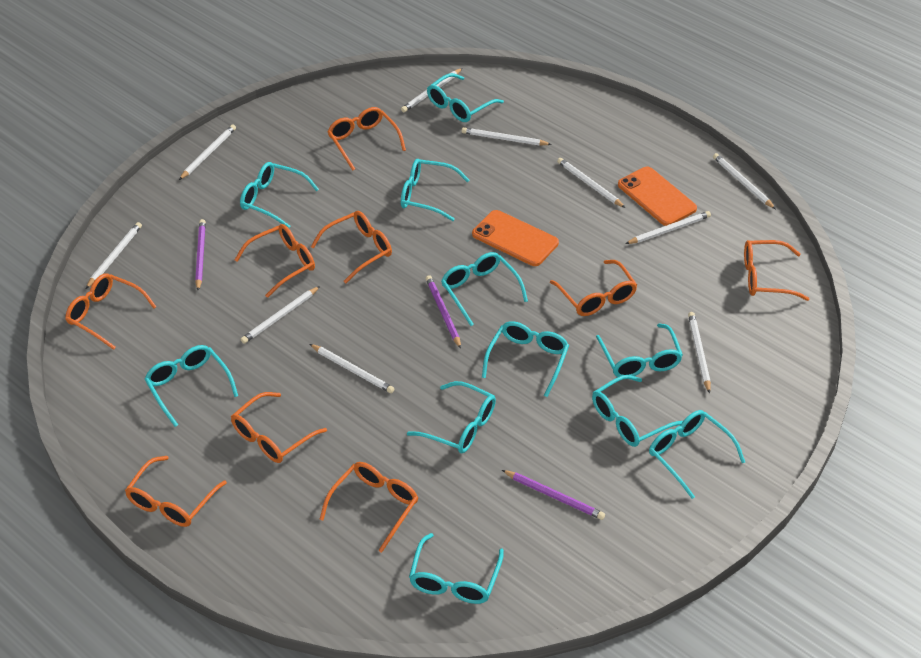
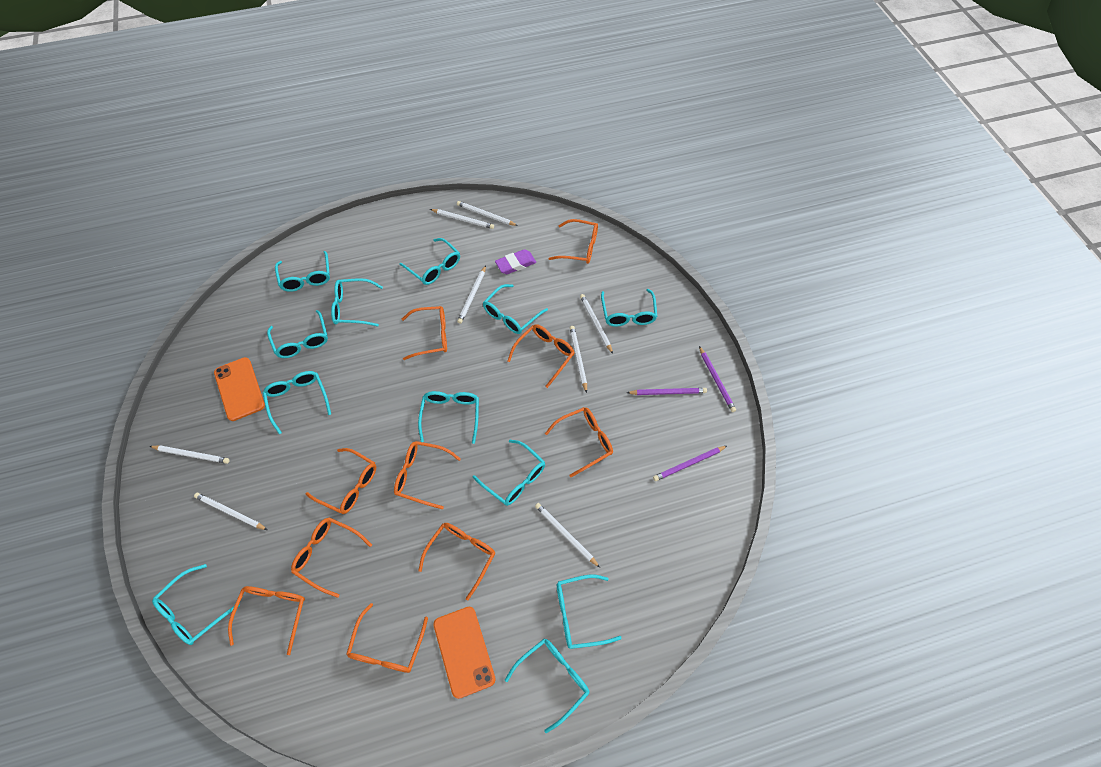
orange glasses: 9 -> 10
purple eraser: 0 -> 1
turquoise glasses: 11 -> 12
white pencil: 10 -> 8

